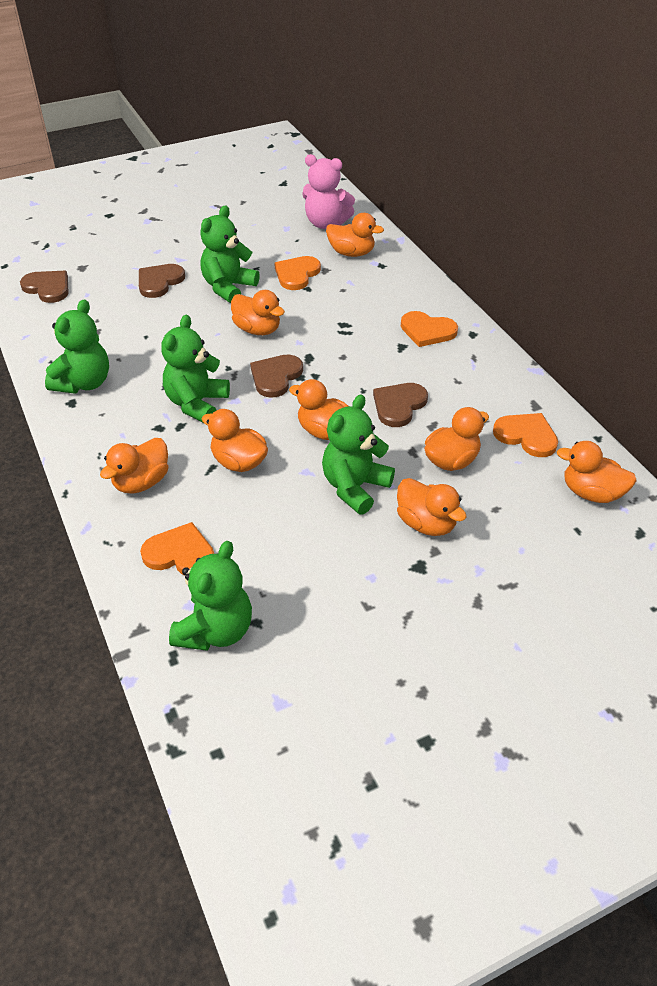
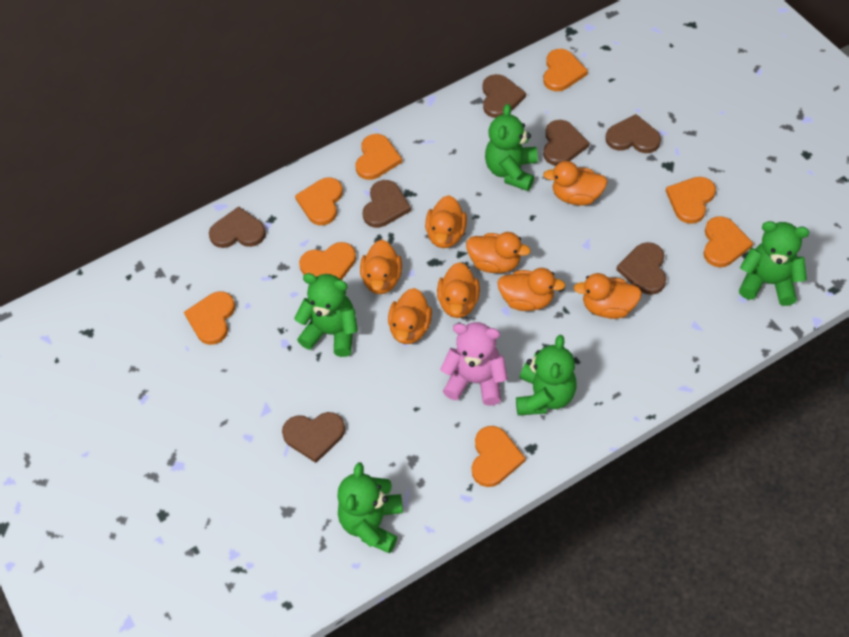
brown heart: 4 -> 7
orange heart: 4 -> 8

